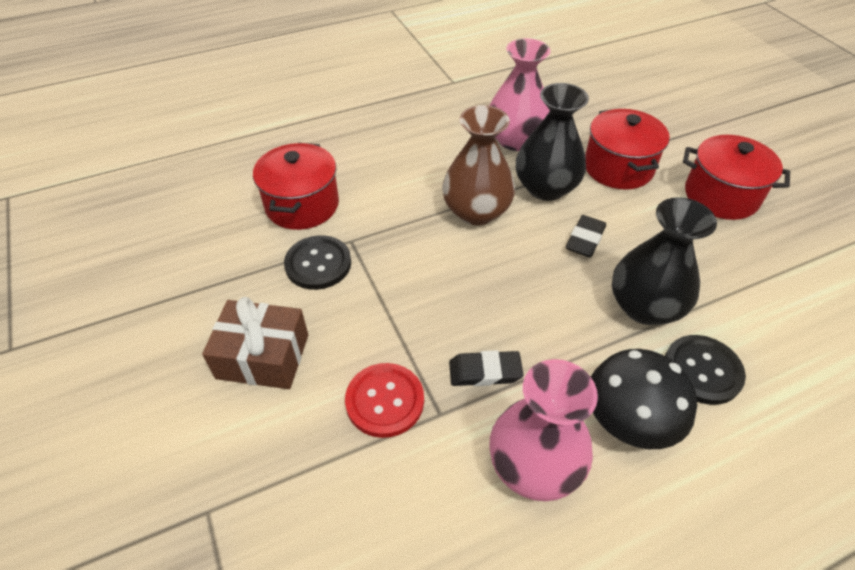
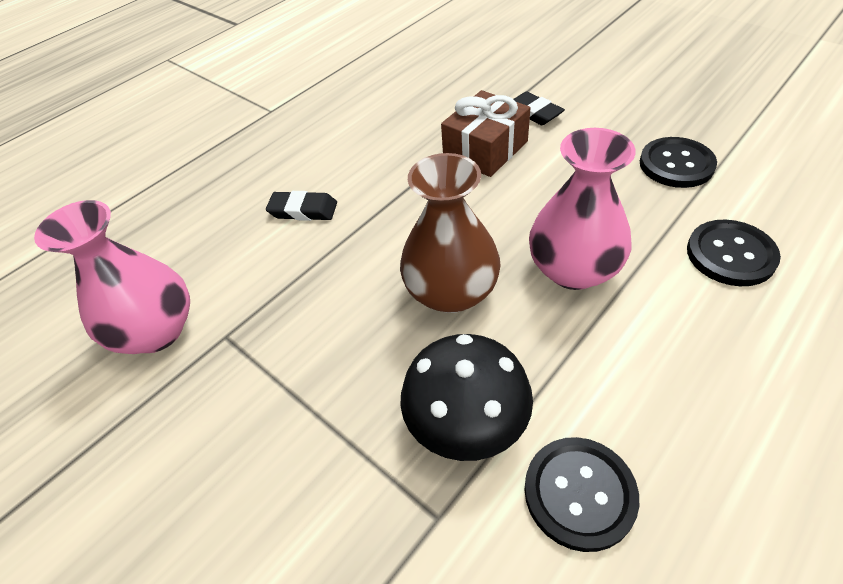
black button: 2 -> 3
black vase: 2 -> 0
red button: 1 -> 0
red pot: 3 -> 0

